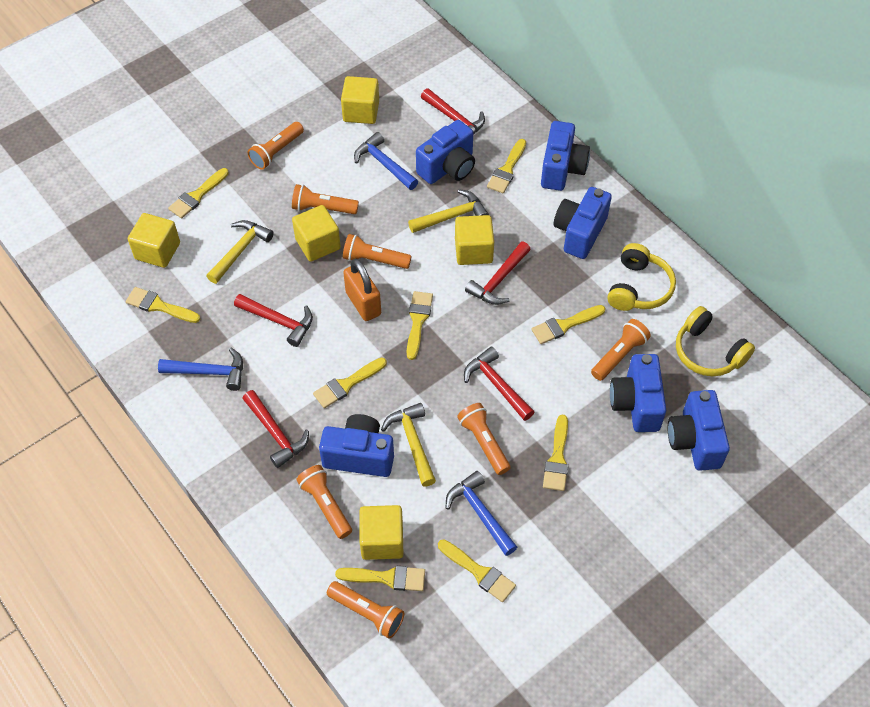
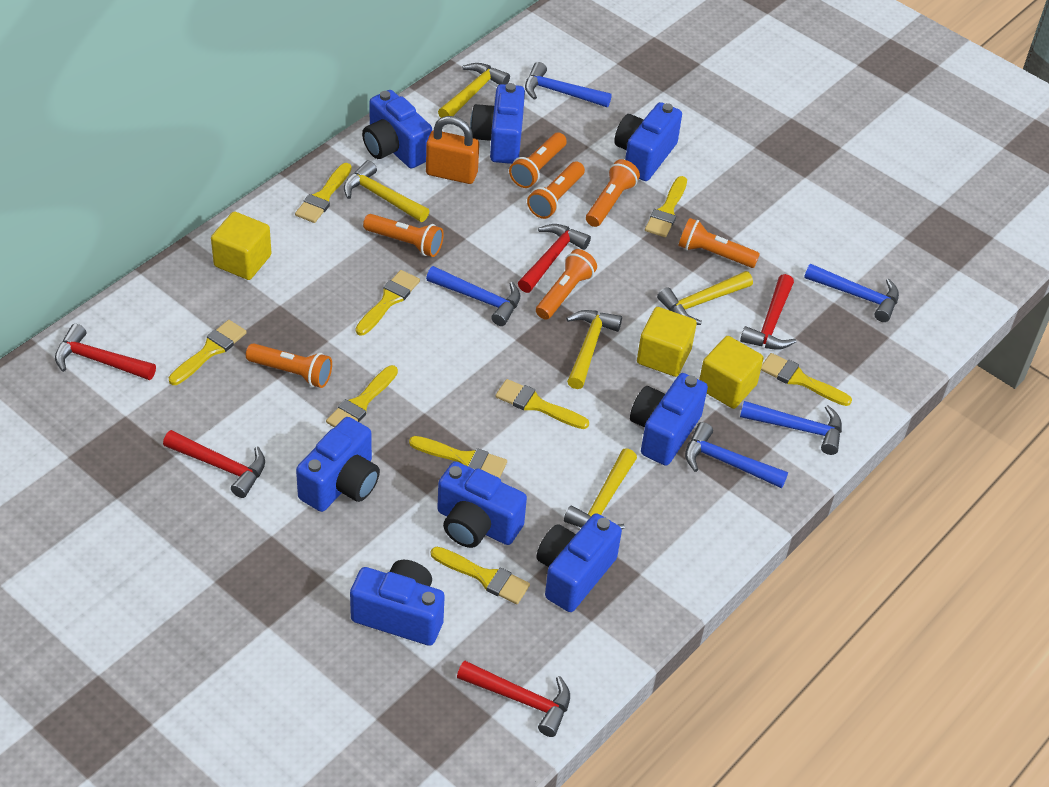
blue camera: 6 -> 8
blue hammer: 3 -> 5
yellow cube: 5 -> 3
yellow hammer: 3 -> 5
yellow headphones: 2 -> 0

